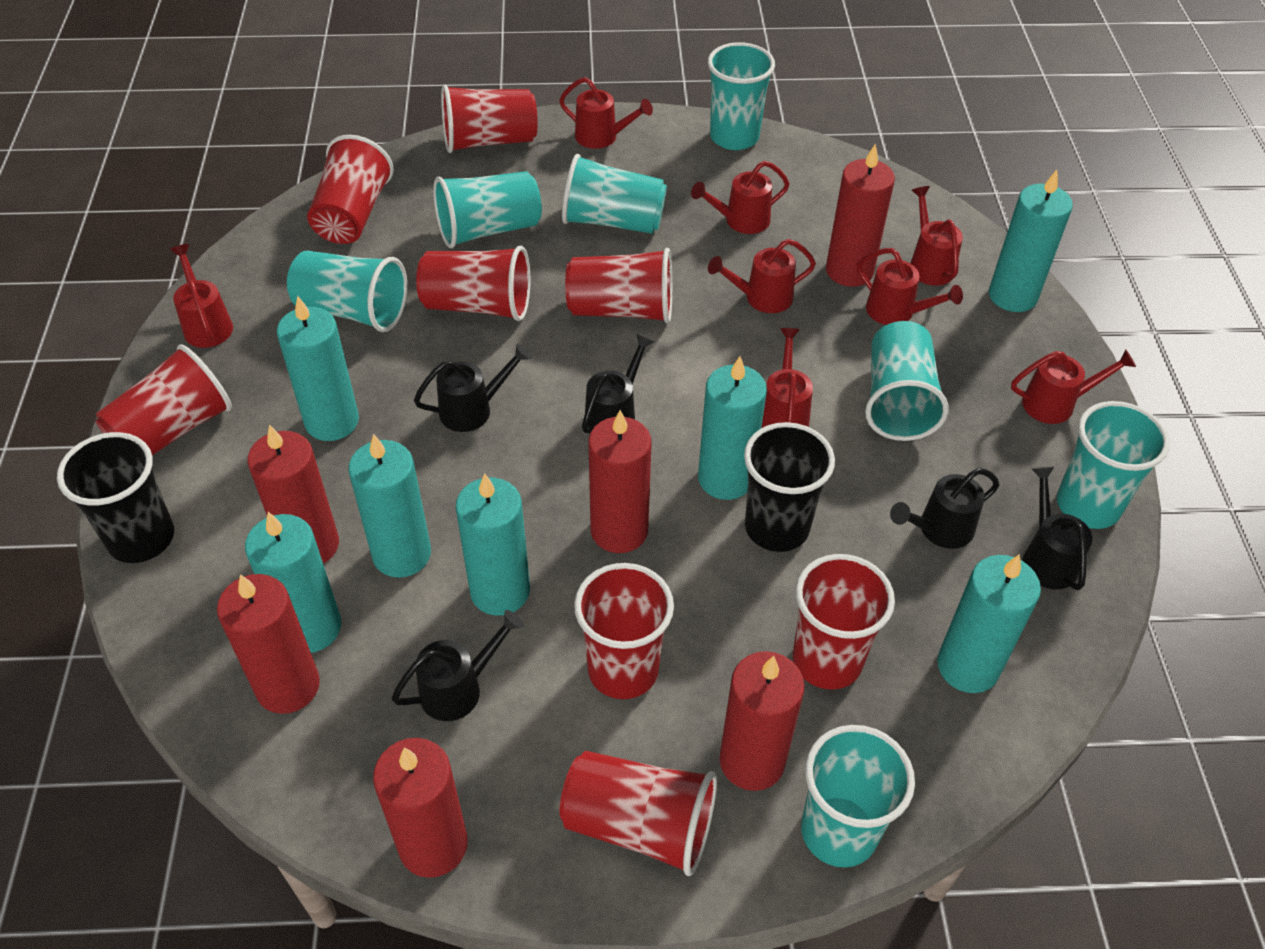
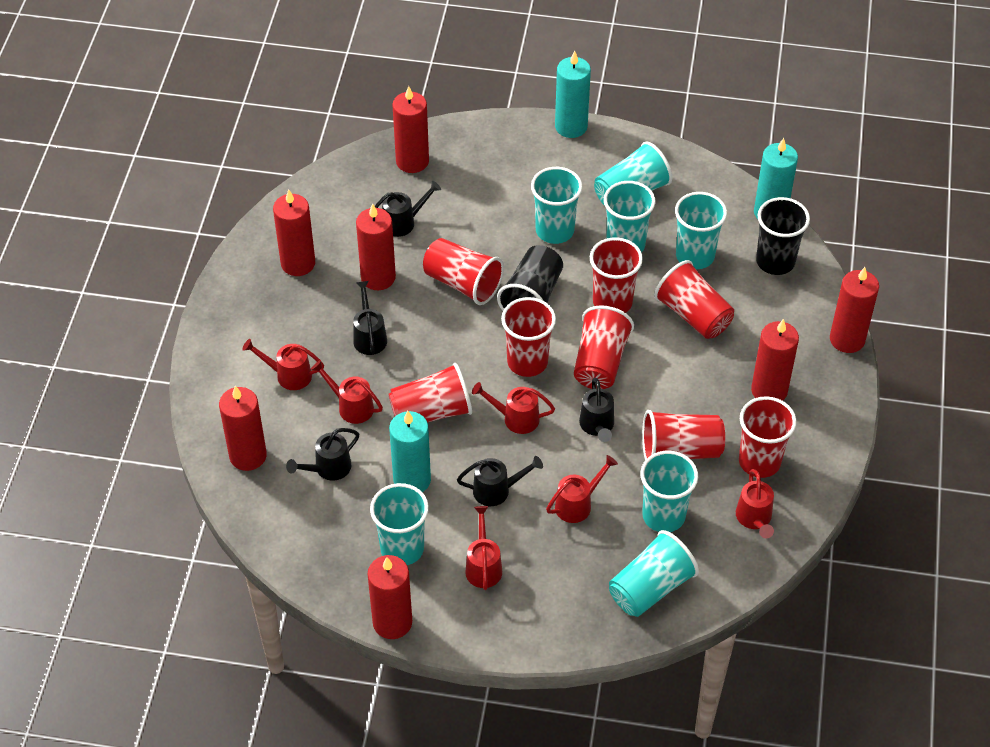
red candle: 6 -> 7
red watering can: 8 -> 6
turquoise candle: 7 -> 3

